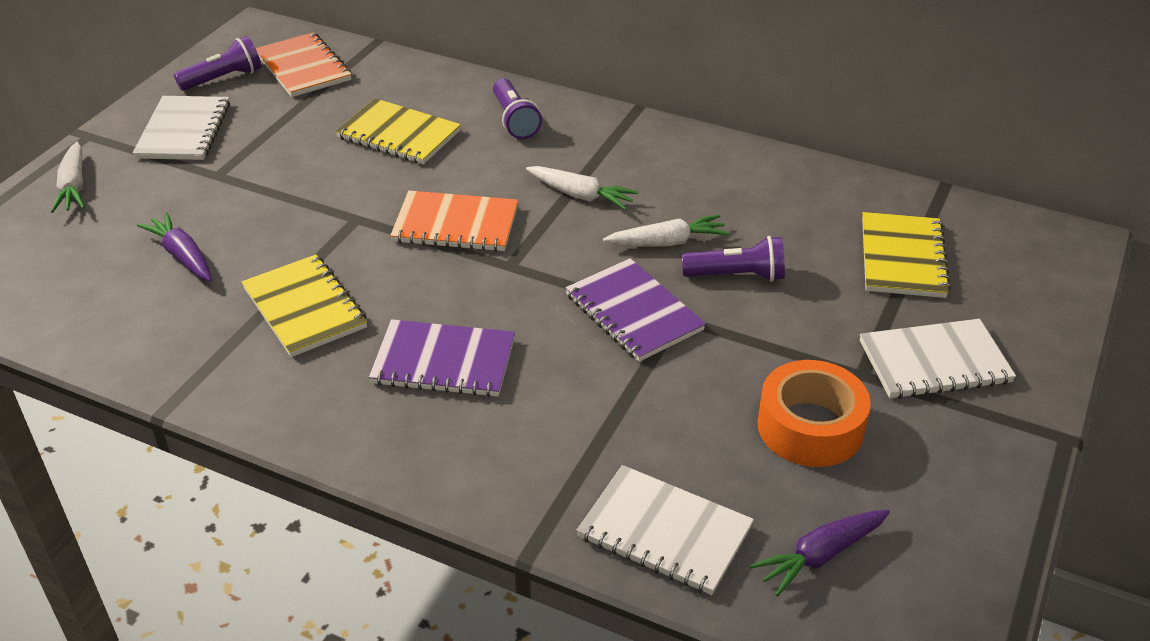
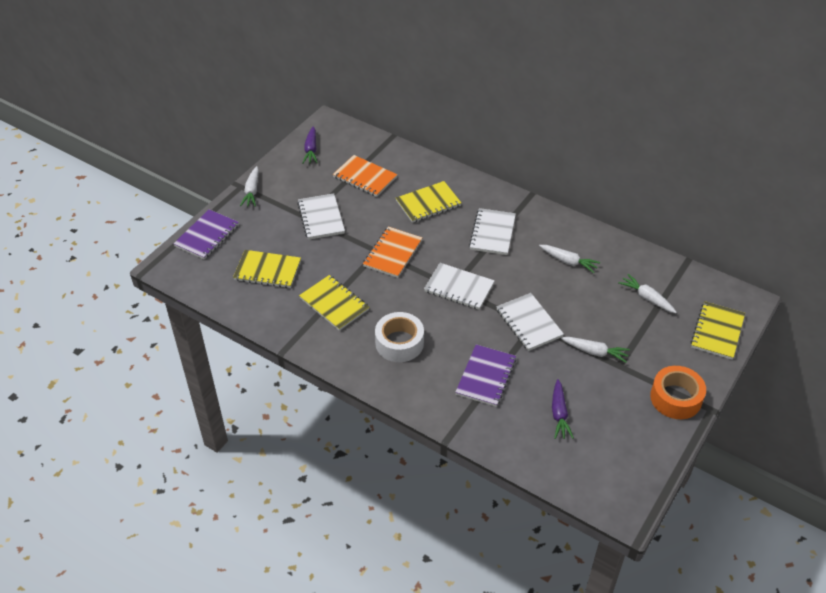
purple flashlight: 3 -> 0
white carrot: 3 -> 4
white notebook: 3 -> 4
white tape: 0 -> 1
yellow notebook: 3 -> 4

